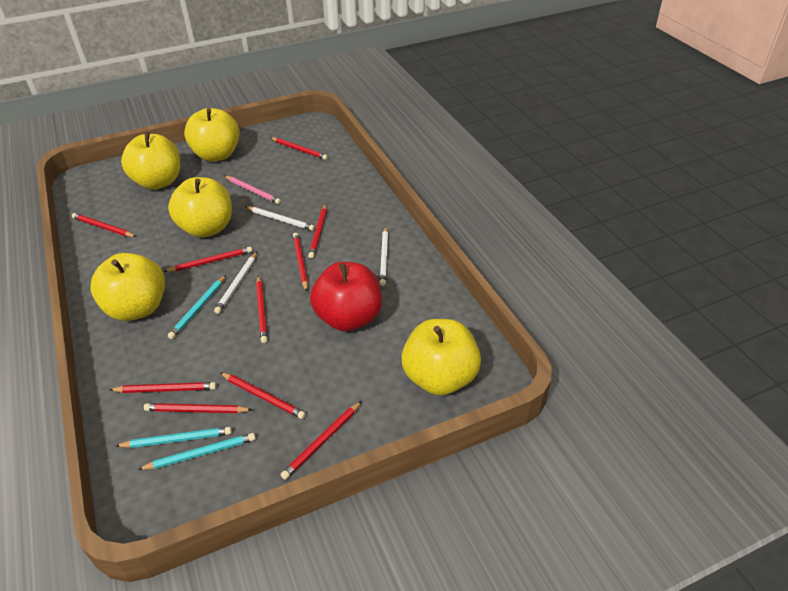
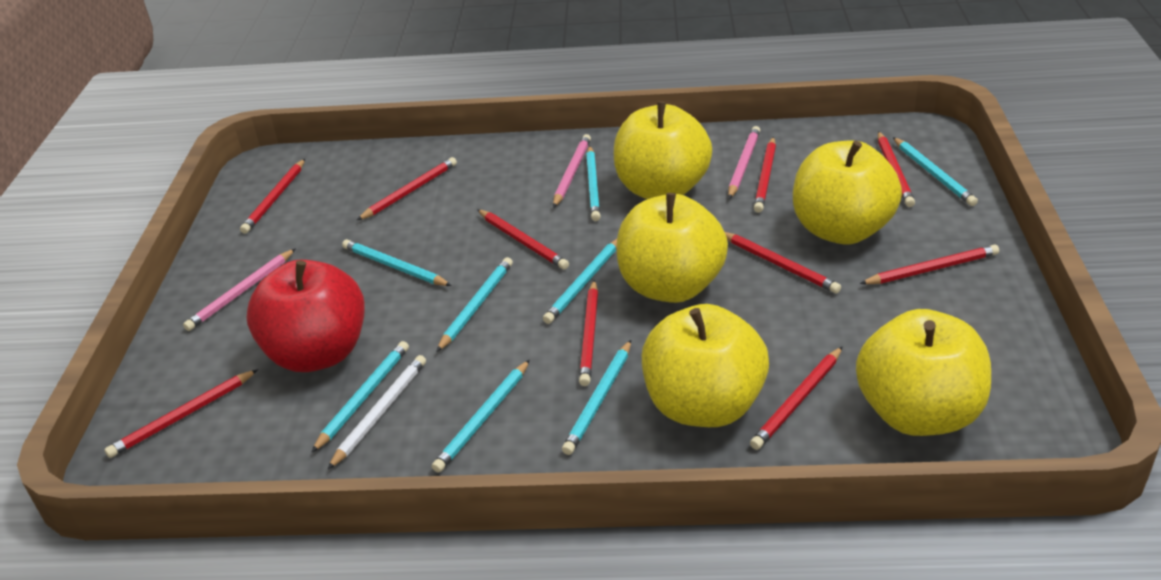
pink pencil: 1 -> 3
turquoise pencil: 3 -> 8
white pencil: 3 -> 1

